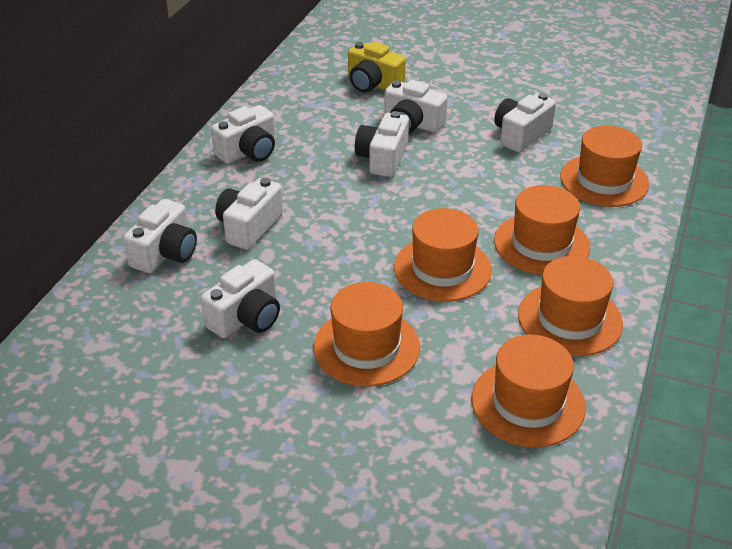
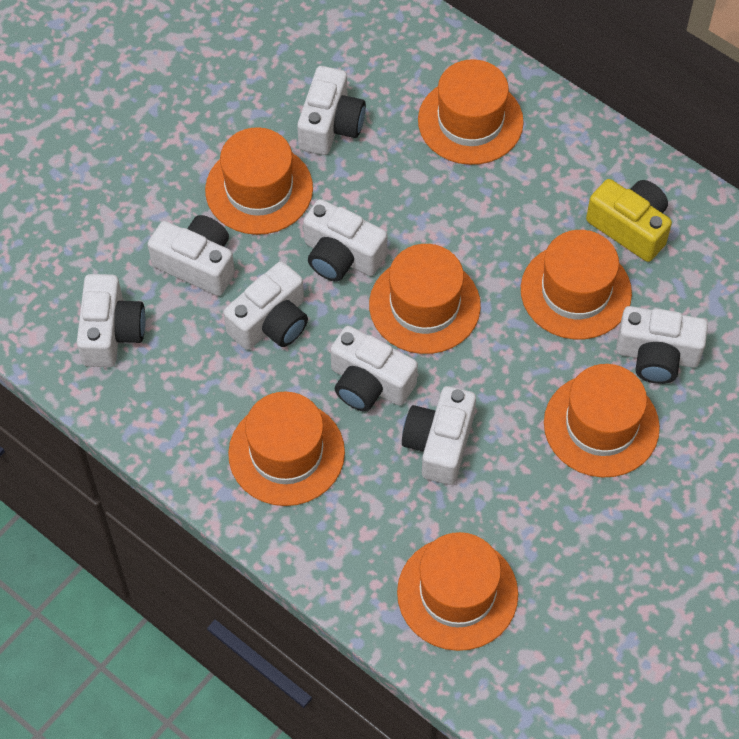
orange hat: 6 -> 7
white camera: 7 -> 8

